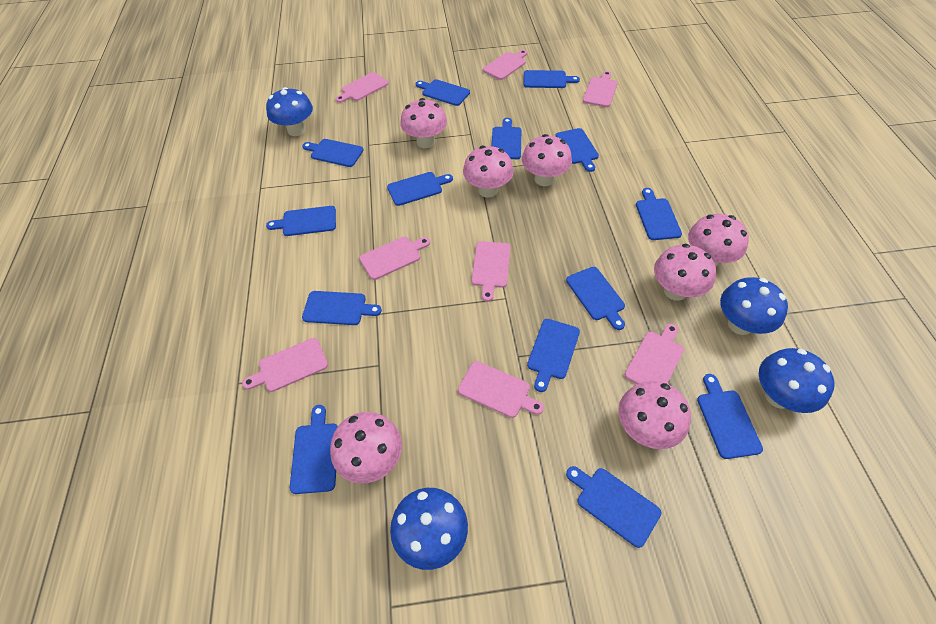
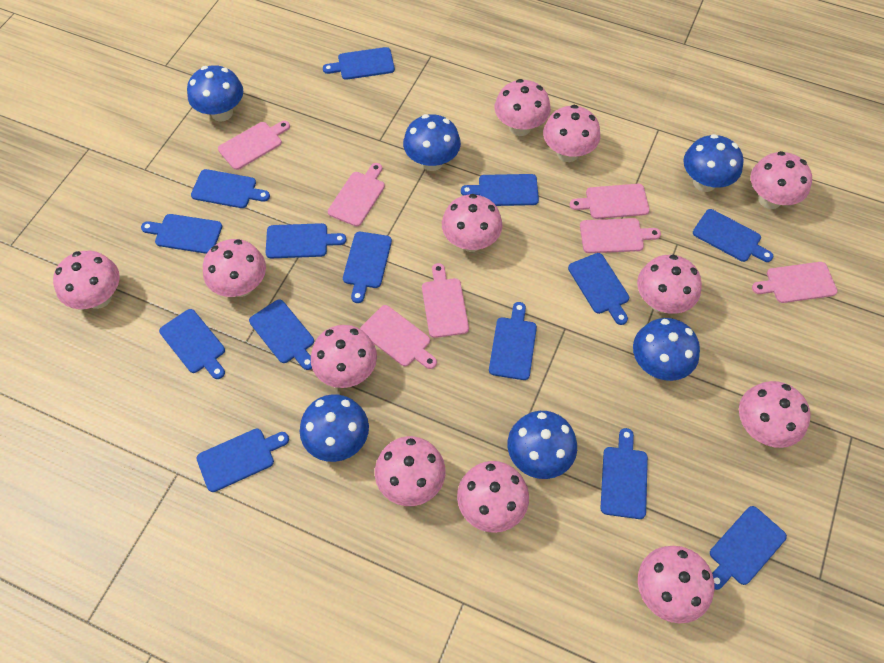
blue mushroom: 4 -> 6
pink cutting board: 8 -> 7
pink mushroom: 7 -> 12

